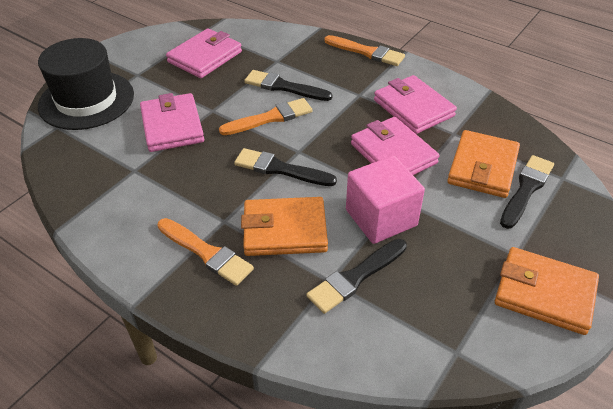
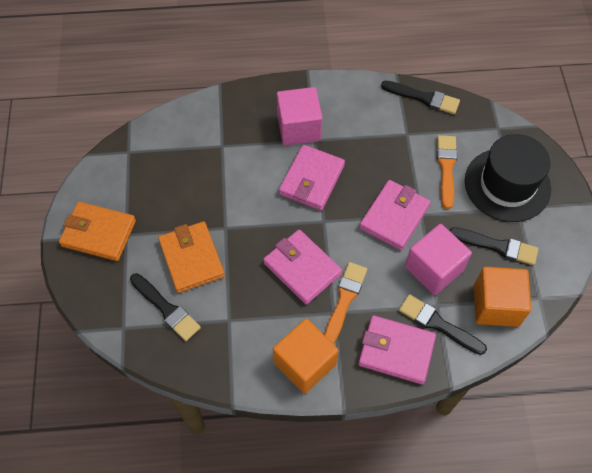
orange brush: 3 -> 2
orange cube: 0 -> 2
orange wallet: 3 -> 2
pink cube: 1 -> 2

